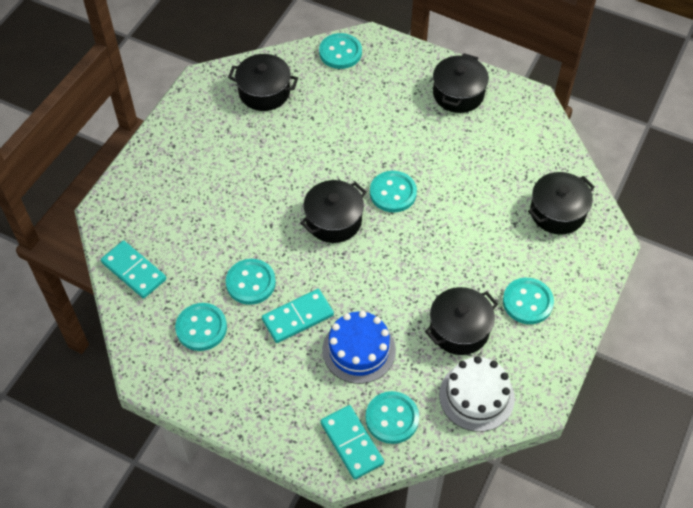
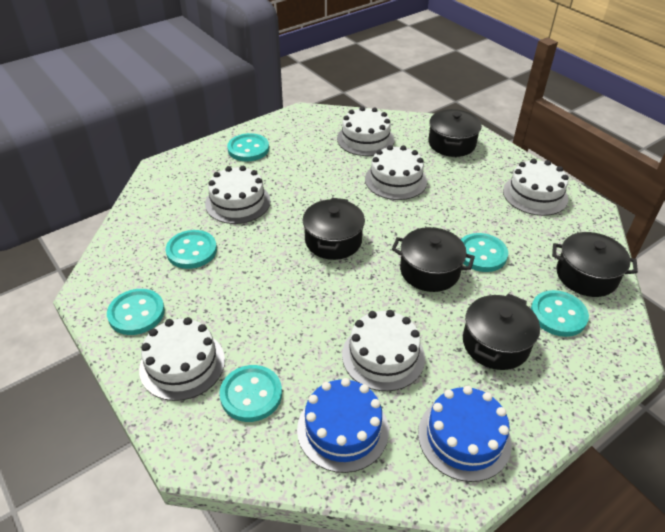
blue cake: 1 -> 2
turquoise domino: 3 -> 0
white cake: 1 -> 6

